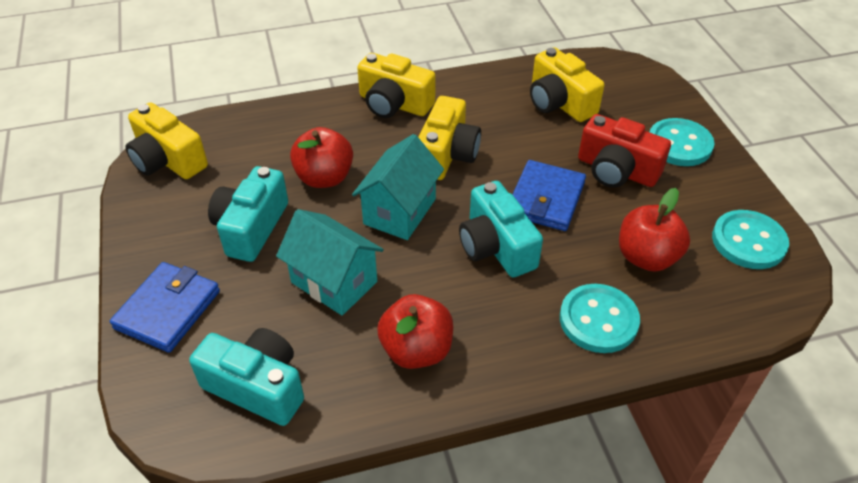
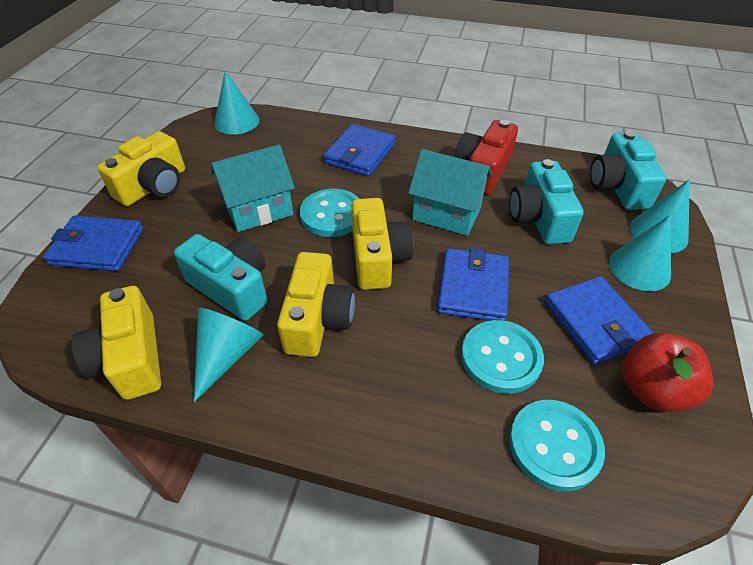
blue wallet: 2 -> 4
red apple: 3 -> 1
turquoise cone: 0 -> 4

